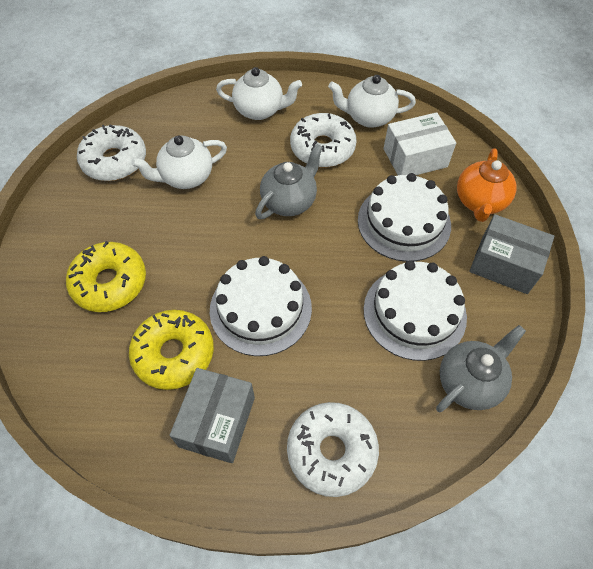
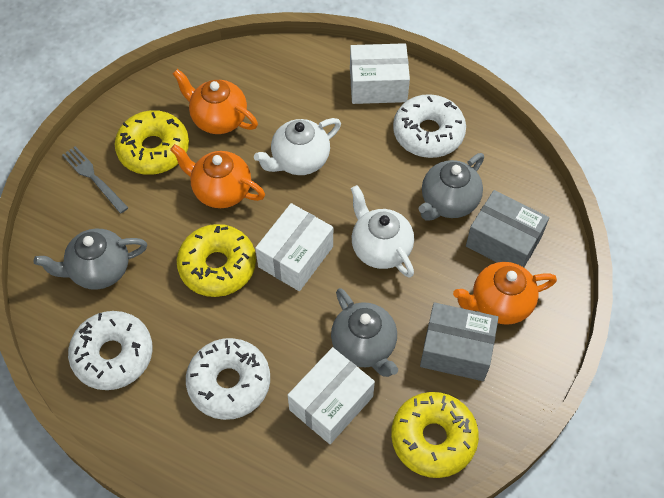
grey fork: 0 -> 1
grey teapot: 2 -> 3
orange teapot: 1 -> 3
white box: 1 -> 3
white cake: 3 -> 0
white teapot: 3 -> 2
yellow donut: 2 -> 3

